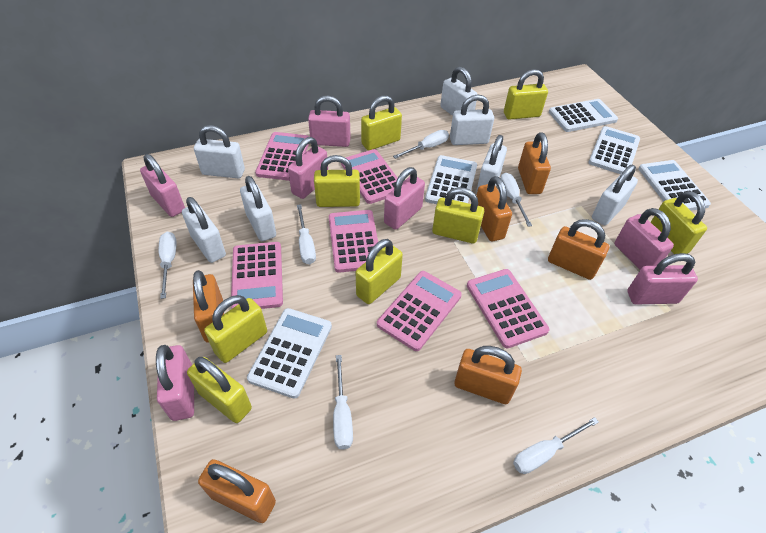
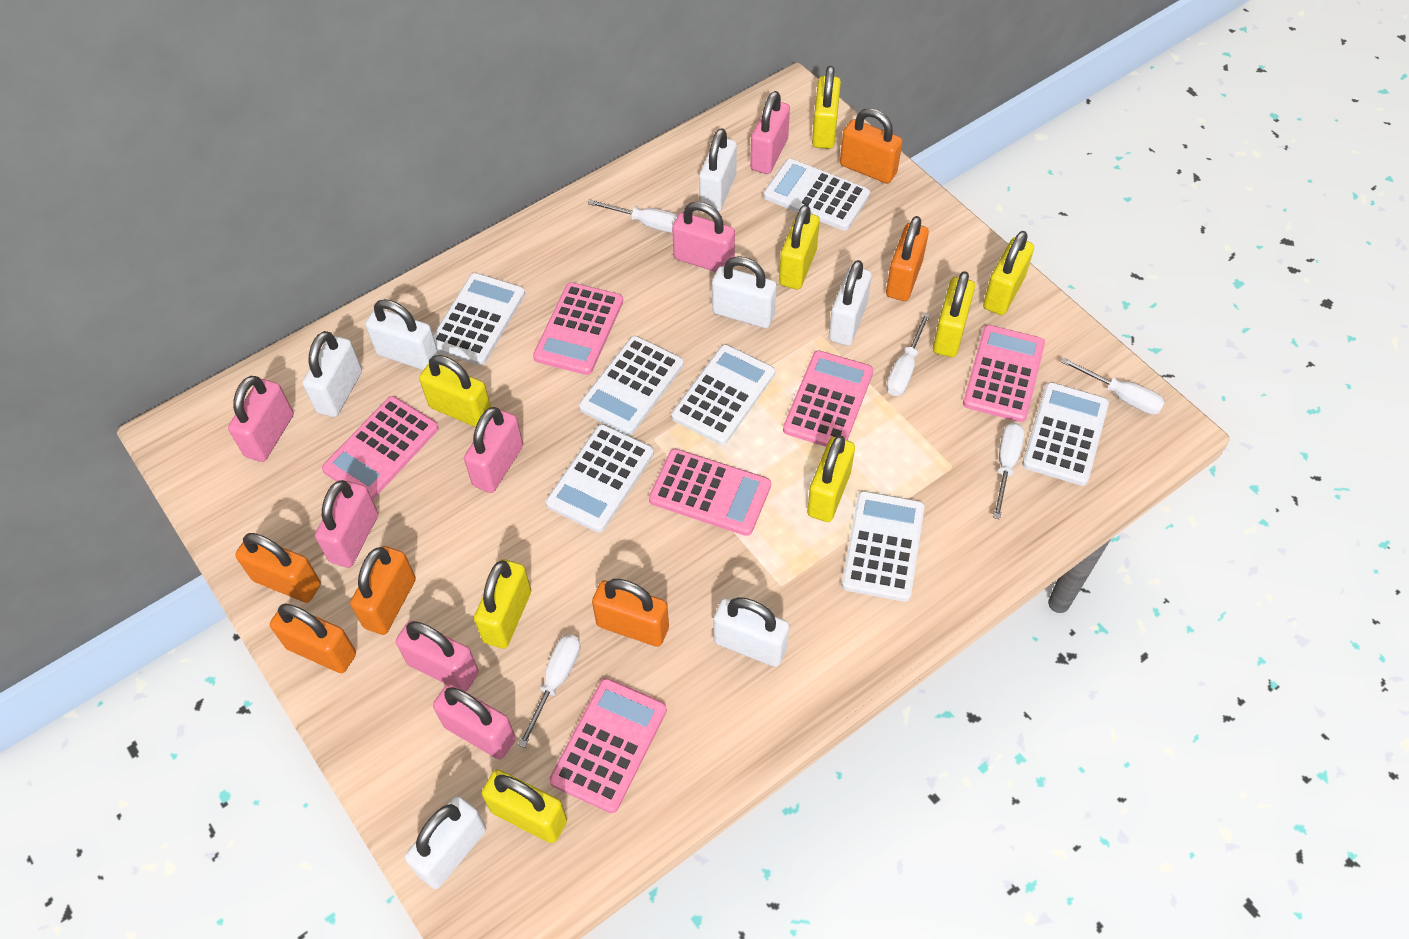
white calculator: 5 -> 7
white screwdriver: 6 -> 5

